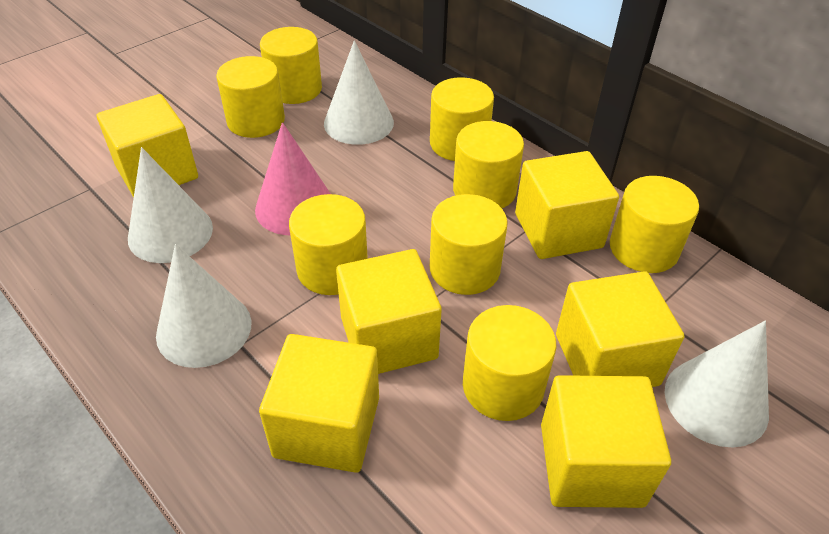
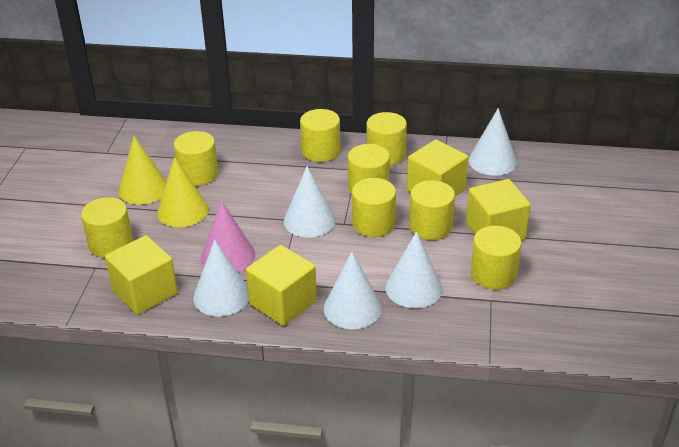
white cone: 4 -> 5
yellow cone: 0 -> 2
yellow cube: 6 -> 4

